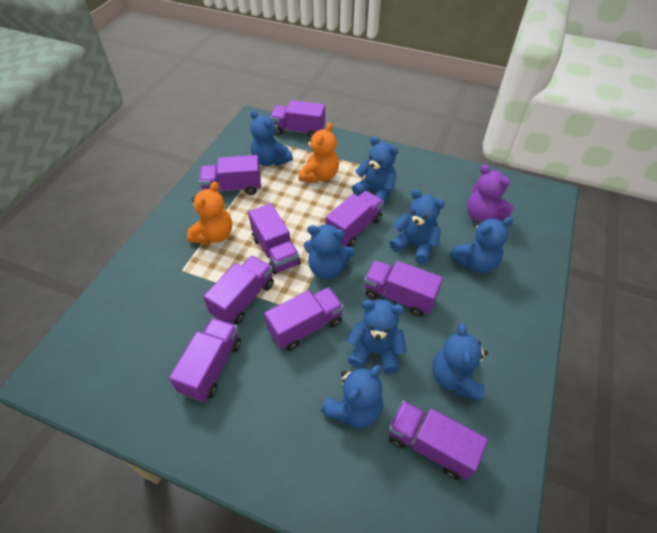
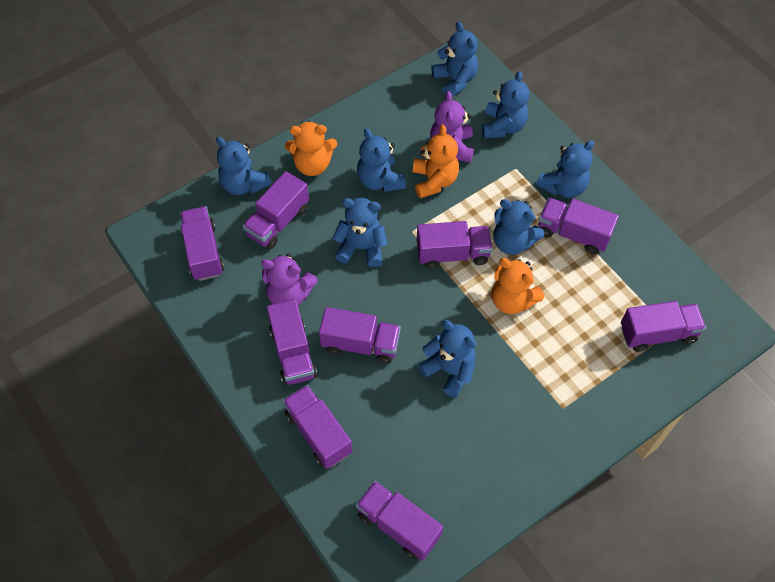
orange teddy bear: 2 -> 3
purple teddy bear: 1 -> 2

